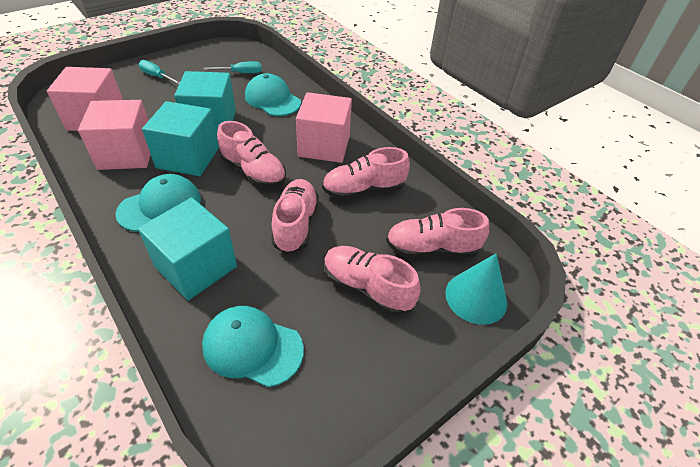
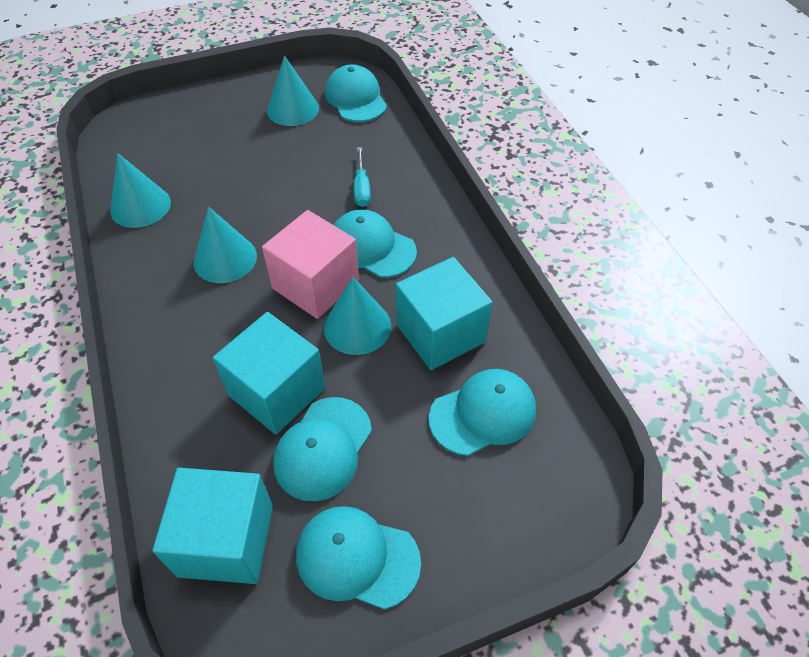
pink cube: 3 -> 1
pink shoe: 5 -> 0
turquoise cap: 3 -> 5
turquoise cone: 1 -> 4
turquoise screwdriver: 2 -> 1

